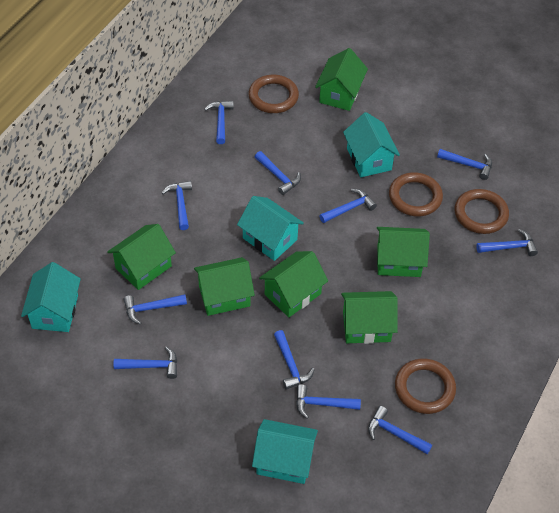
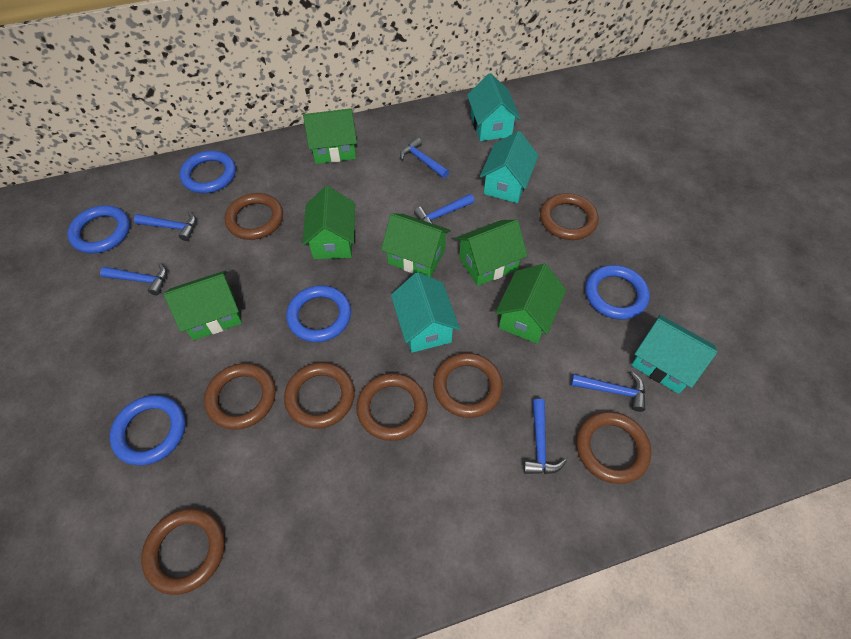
blue hammer: 11 -> 6
blue ring: 0 -> 5
brown ring: 4 -> 8

